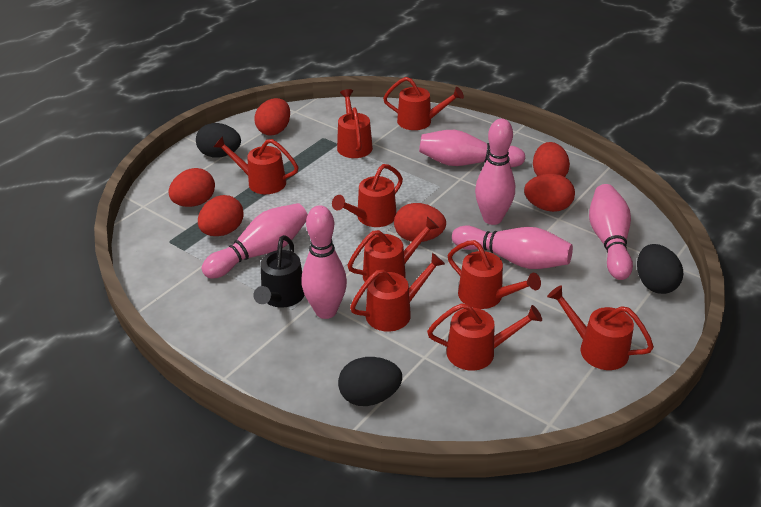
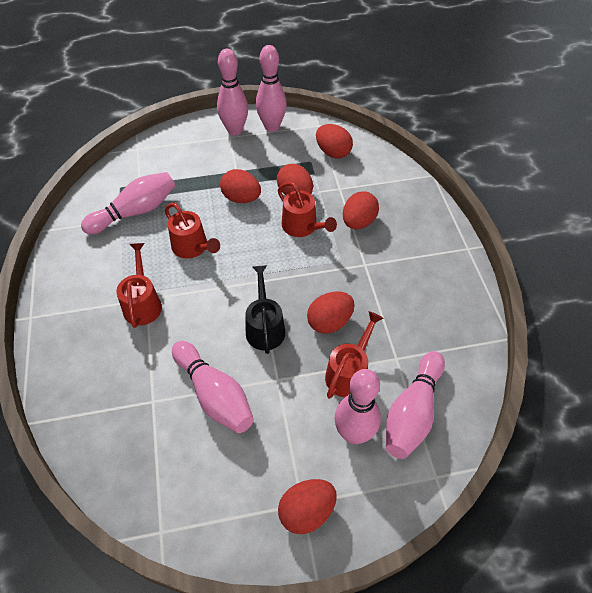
black egg: 3 -> 0
red watering can: 9 -> 4

